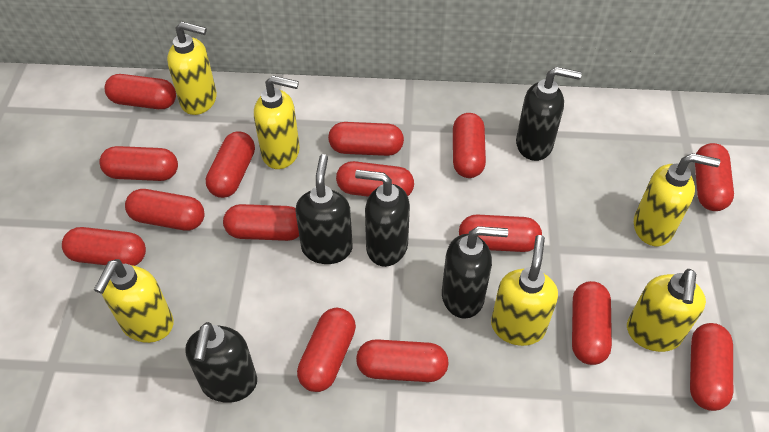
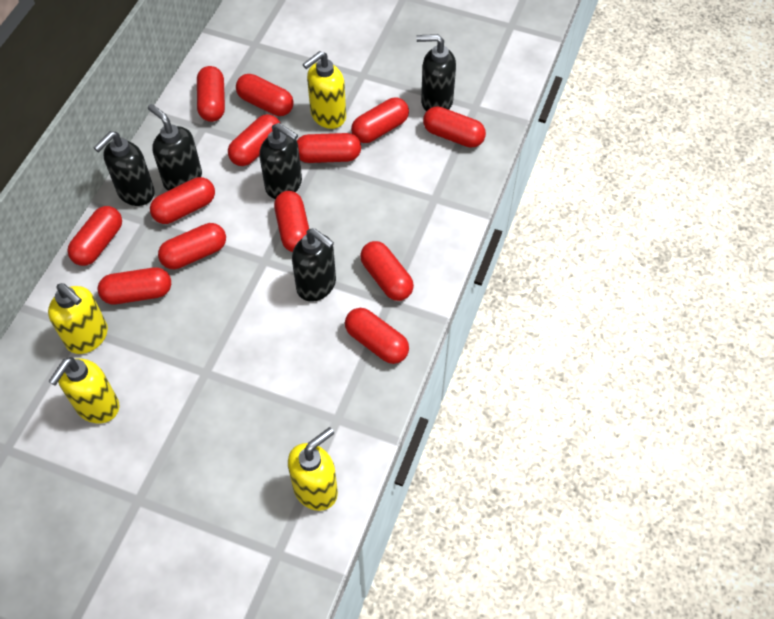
red capsule: 15 -> 13
yellow soap dispenser: 6 -> 4

